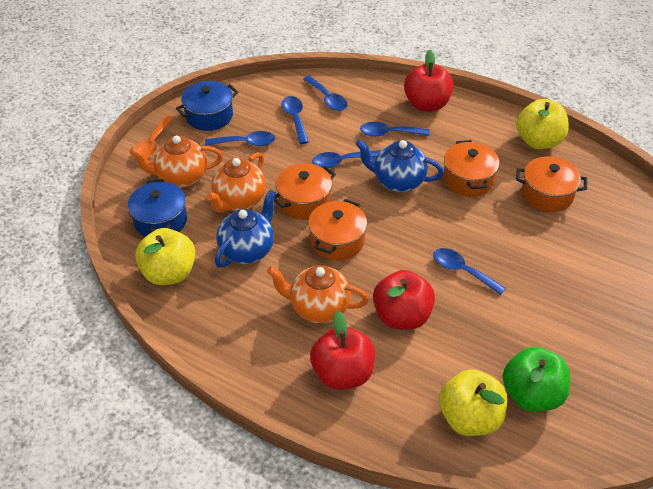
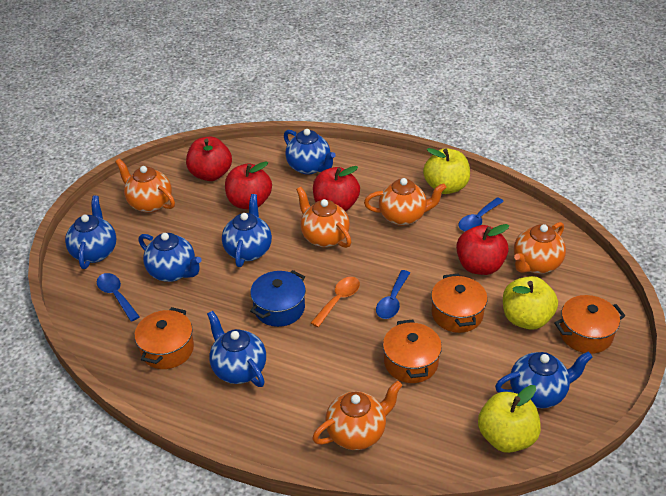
blue pot: 2 -> 1
blue spoon: 6 -> 3
blue teapot: 2 -> 6
green apple: 1 -> 0
orange teapot: 3 -> 5
red apple: 3 -> 4

